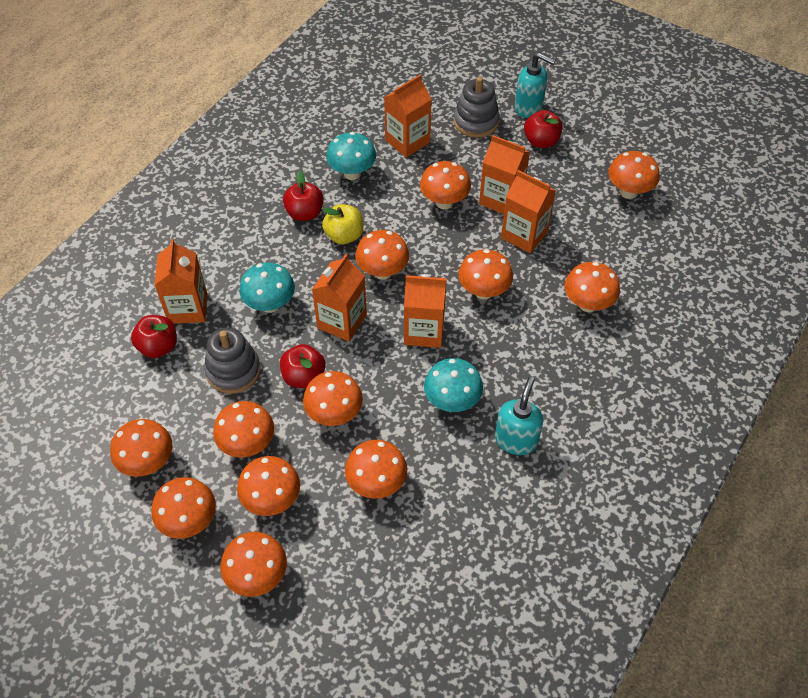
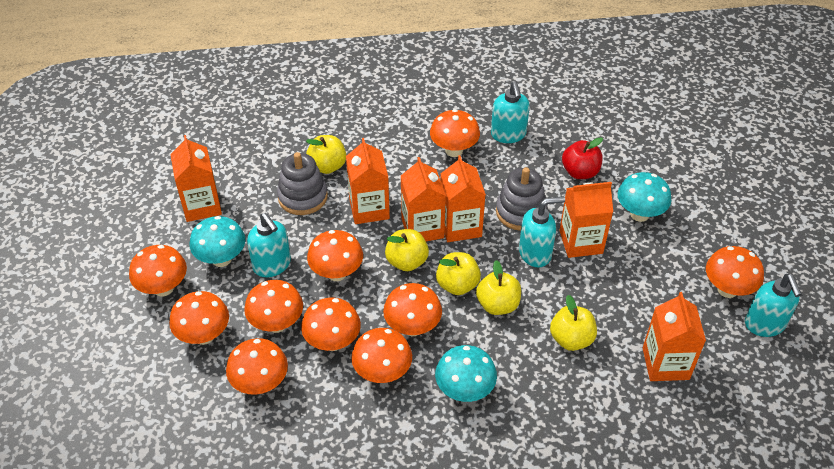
orange mushroom: 12 -> 10
red apple: 4 -> 1
turquoise soap dispenser: 2 -> 4
yellow apple: 1 -> 5

